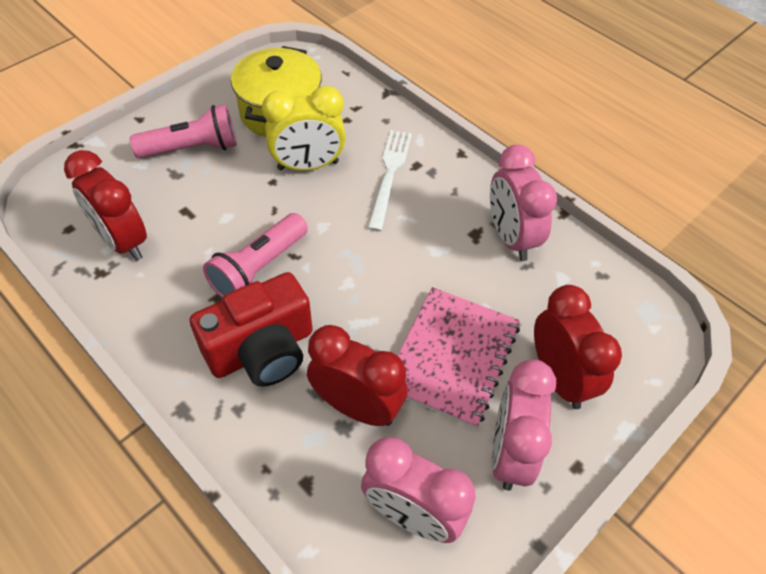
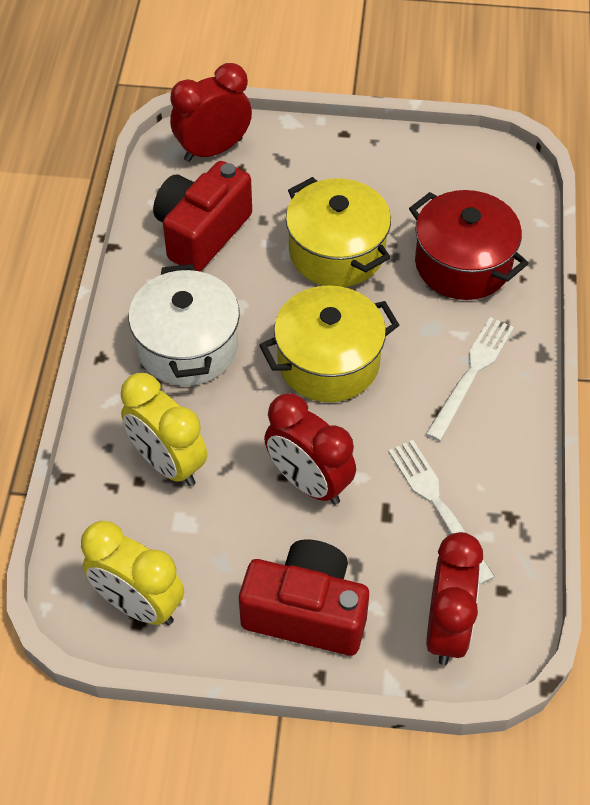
pink clock: 3 -> 0
pink flashlight: 2 -> 0
pink notebook: 1 -> 0
red camera: 1 -> 2
red pot: 0 -> 1
white fork: 1 -> 2
white pot: 0 -> 1
yellow clock: 1 -> 2
yellow pot: 1 -> 2

